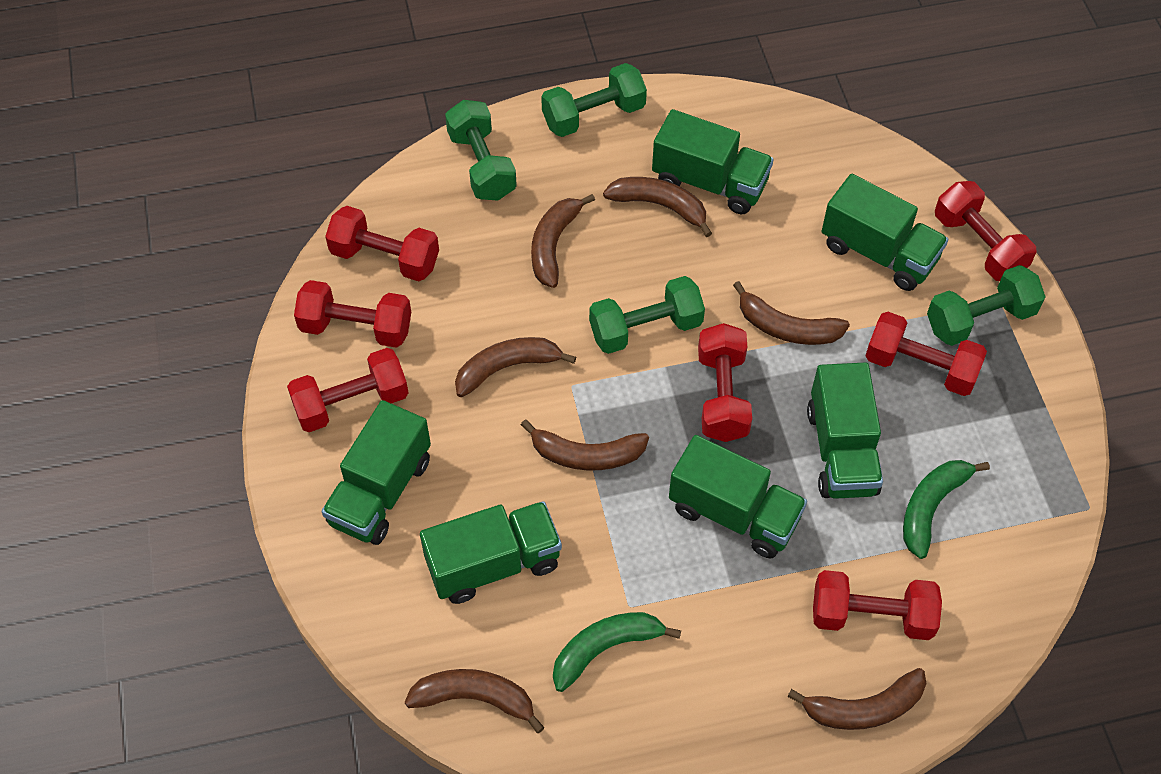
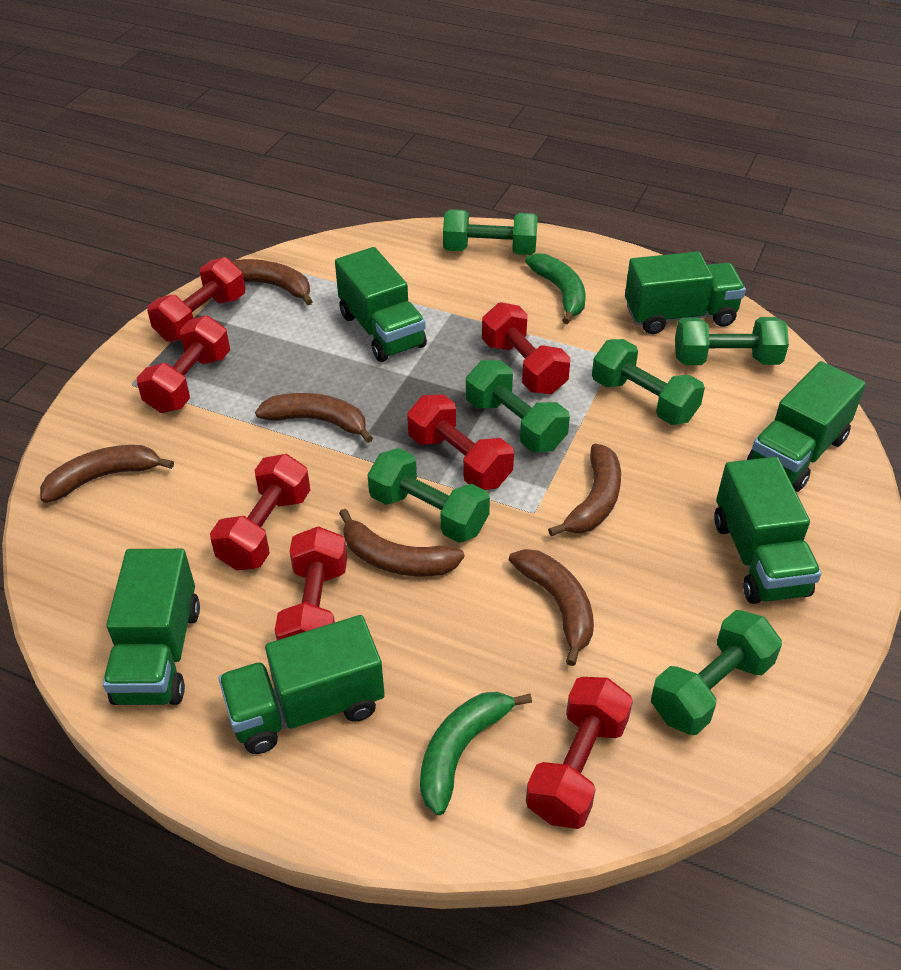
brown banana: 7 -> 6
green dumbbell: 4 -> 6

